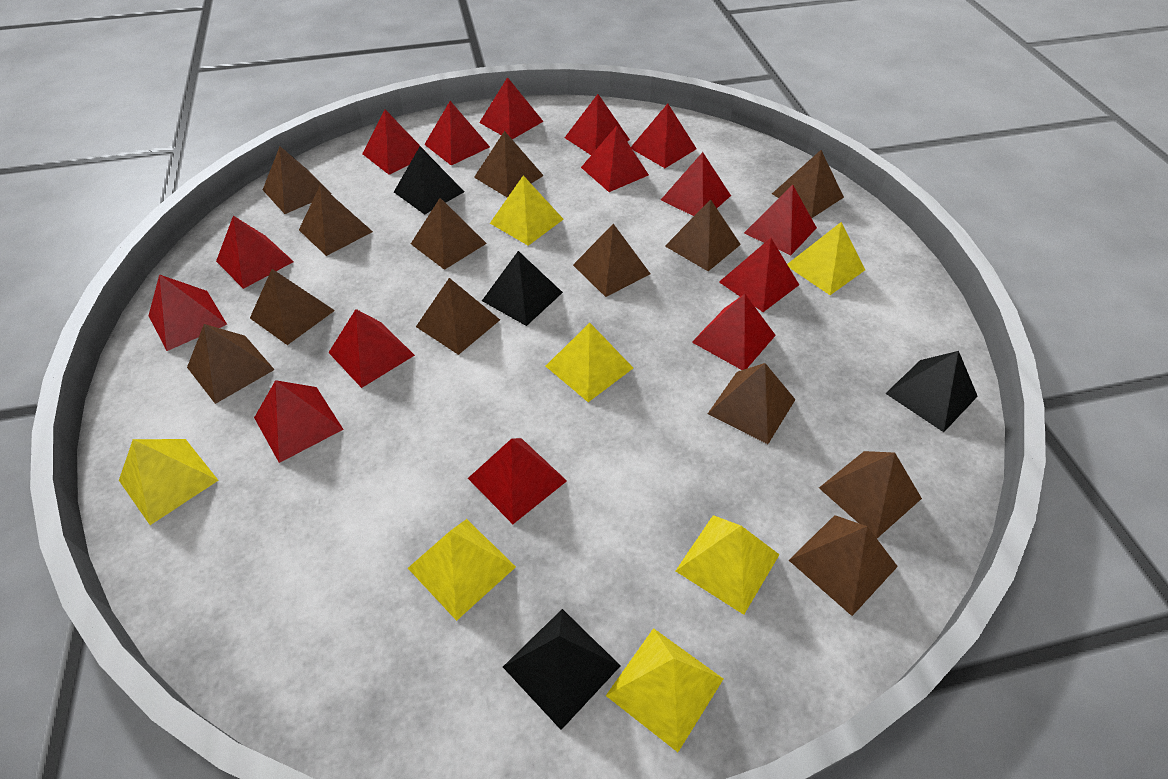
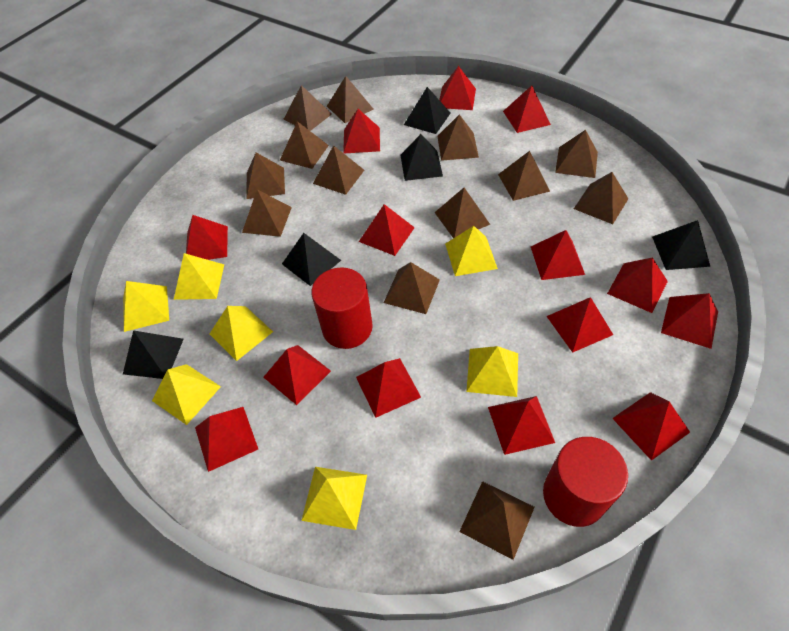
black pyramid: 4 -> 5
red cylinder: 0 -> 2
red pyramid: 15 -> 14

